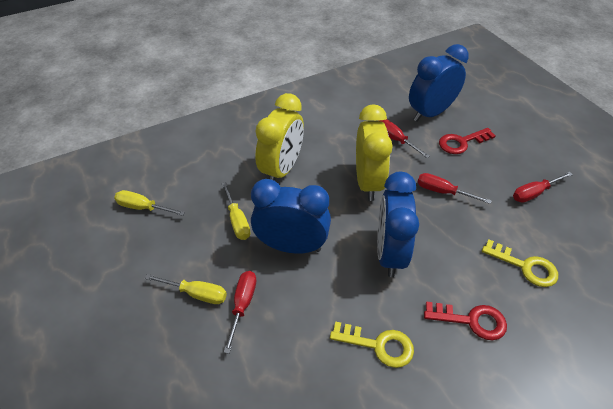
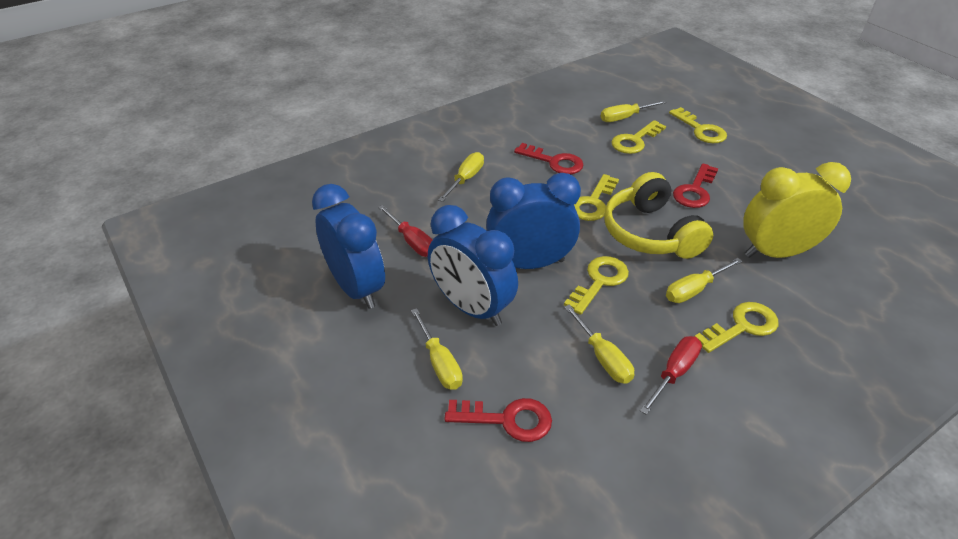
red key: 2 -> 3
red screwdriver: 4 -> 2
yellow clock: 2 -> 1
yellow headphones: 0 -> 1
yellow key: 2 -> 5
yellow screwdriver: 3 -> 5

